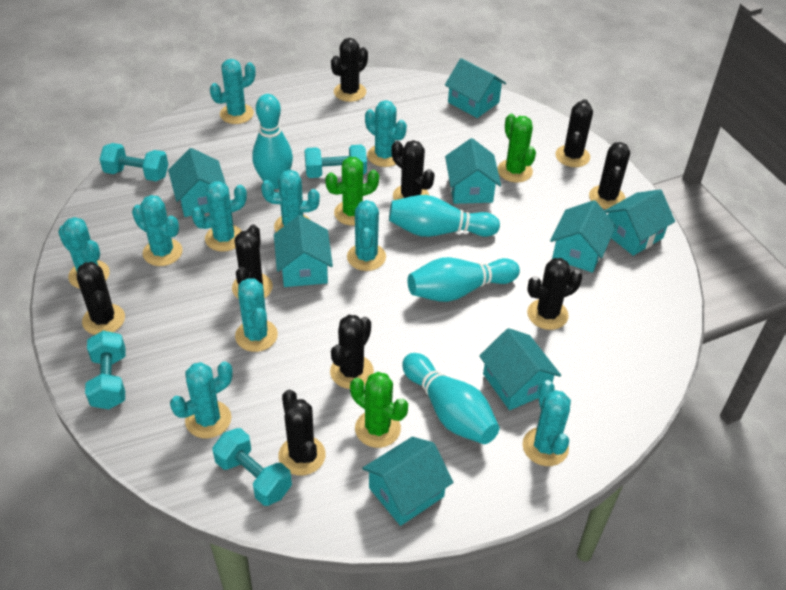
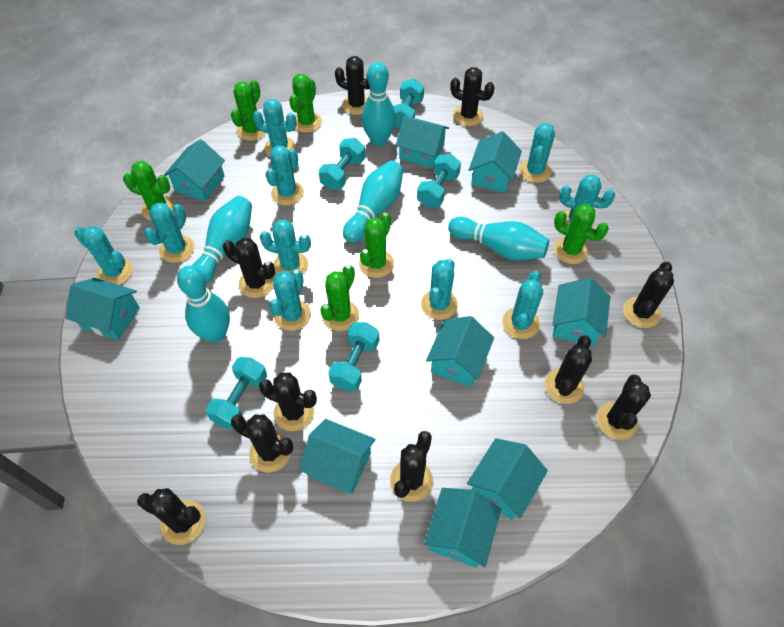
black cactus: 9 -> 10
green cactus: 3 -> 6
turquoise bowling pin: 4 -> 5
turquoise dumbbell: 4 -> 5
turquoise house: 8 -> 9

